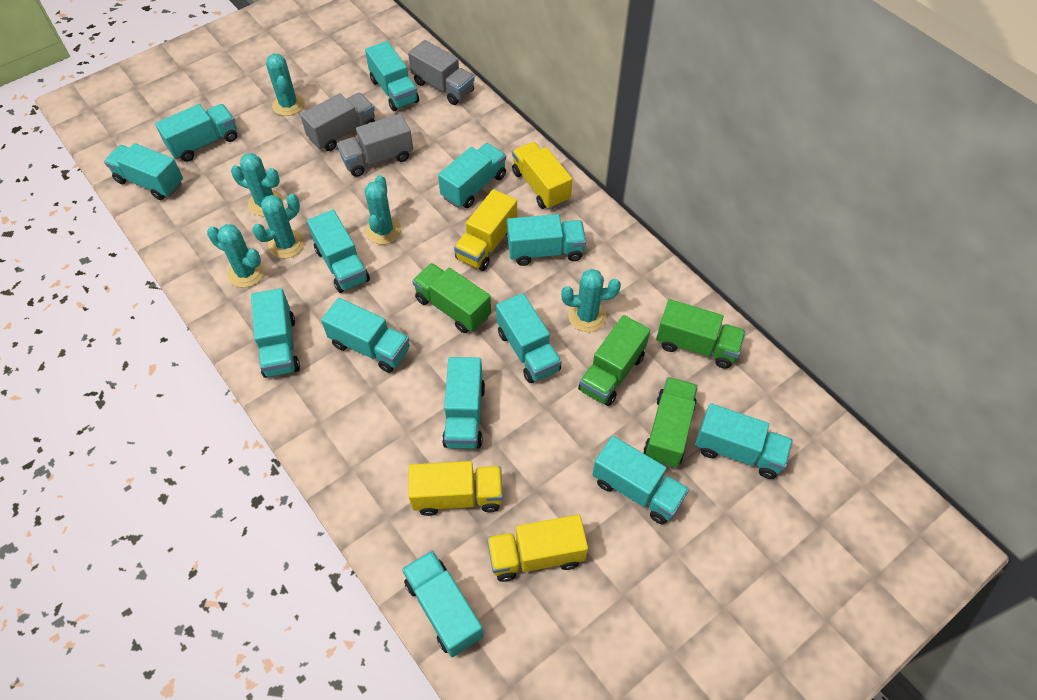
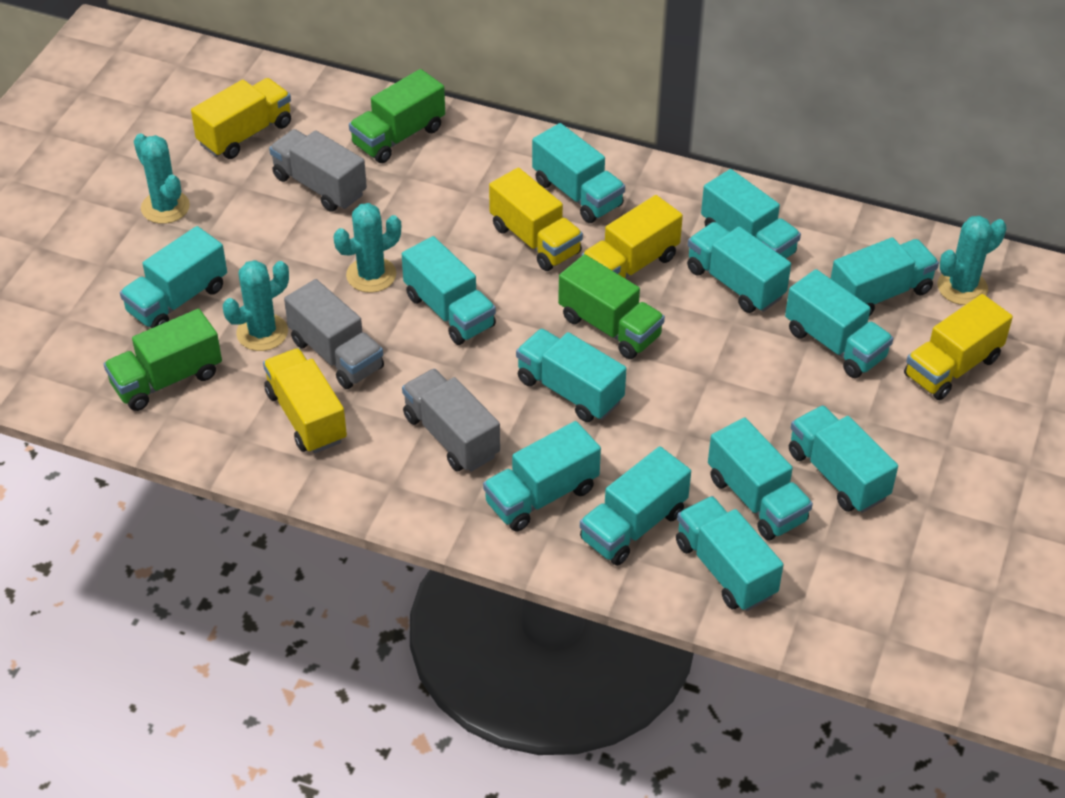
green truck: 4 -> 3
turquoise cactus: 6 -> 4
yellow truck: 4 -> 5

